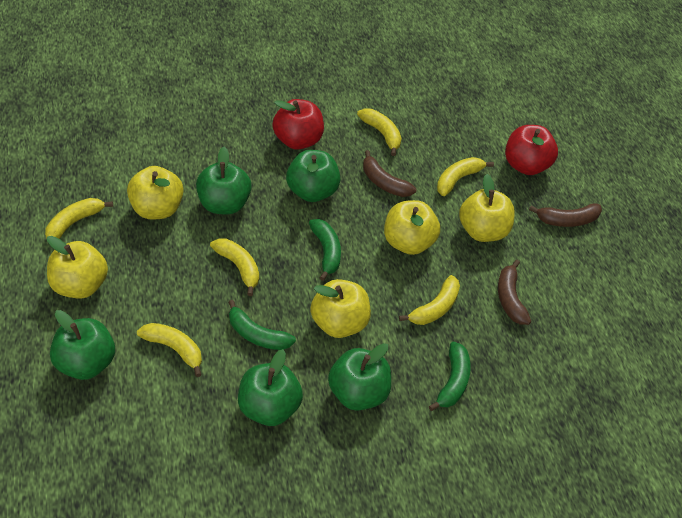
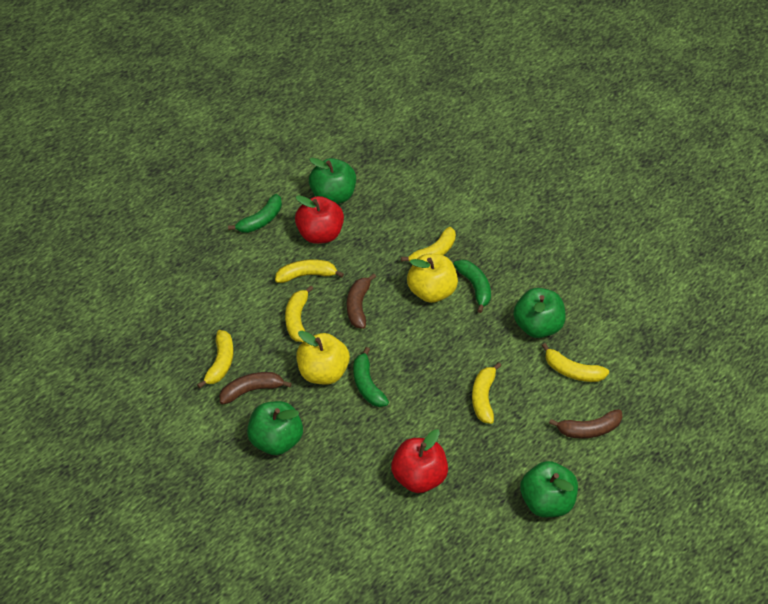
green apple: 5 -> 4
yellow apple: 5 -> 2

